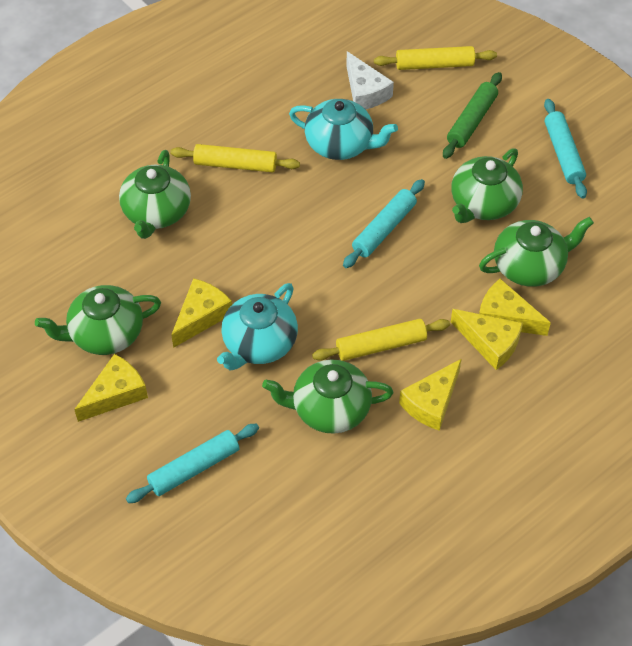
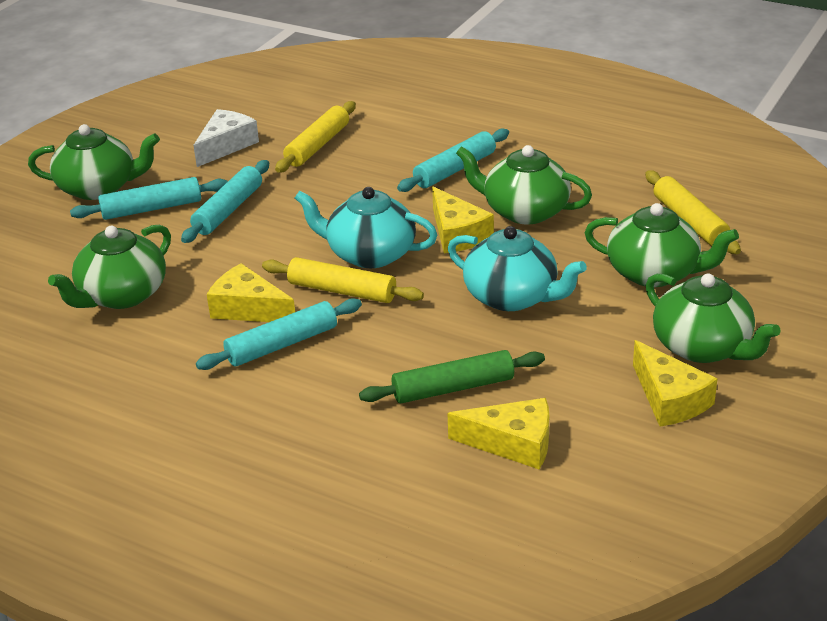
turquoise rolling pin: 3 -> 4
yellow cheese: 5 -> 4

